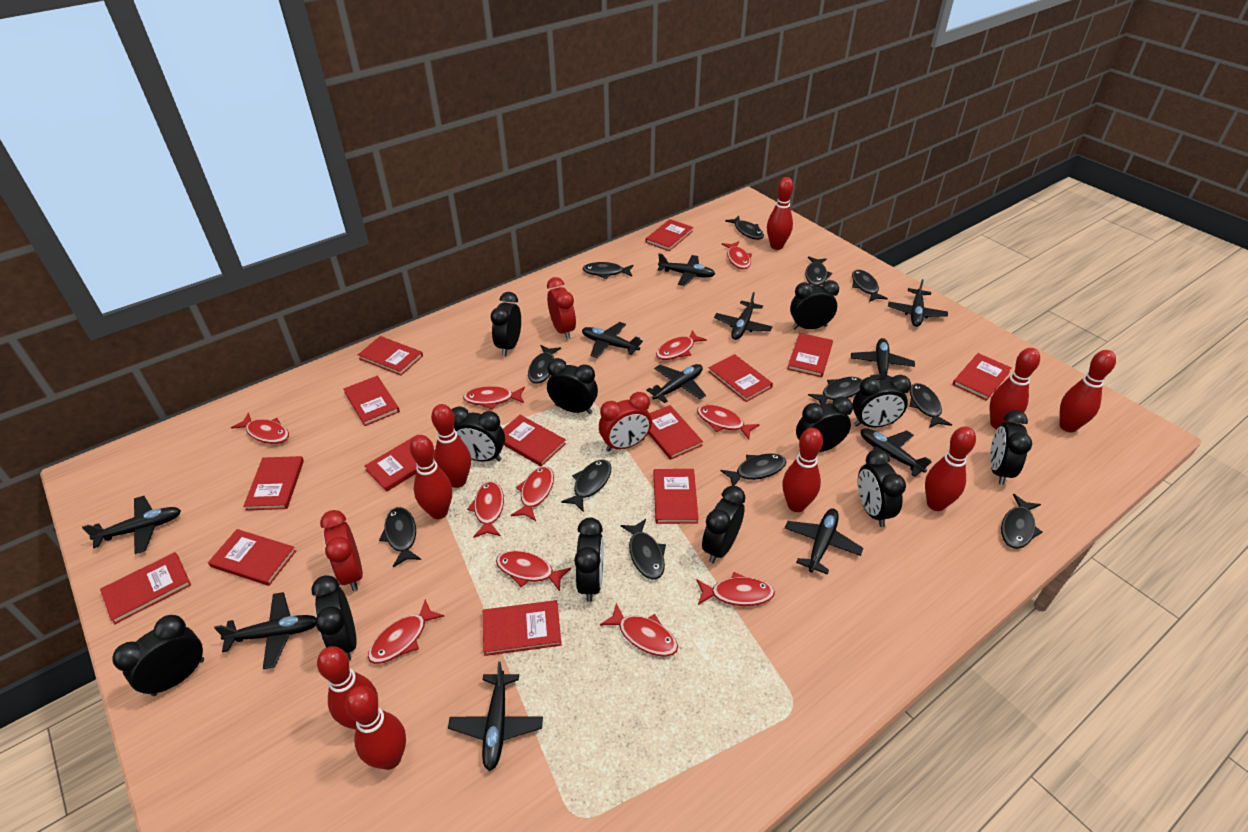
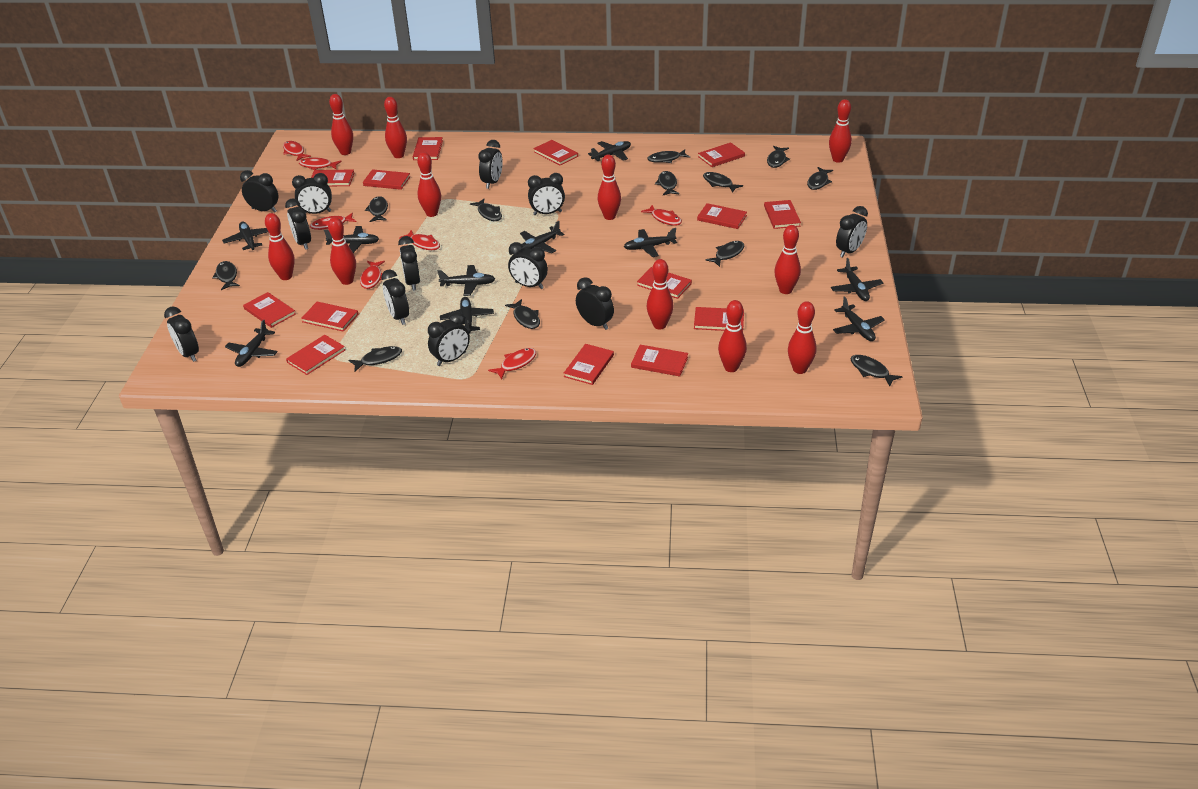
black plane: 11 -> 10
red bowling pin: 9 -> 11
red clock: 3 -> 0
red fish: 11 -> 7

